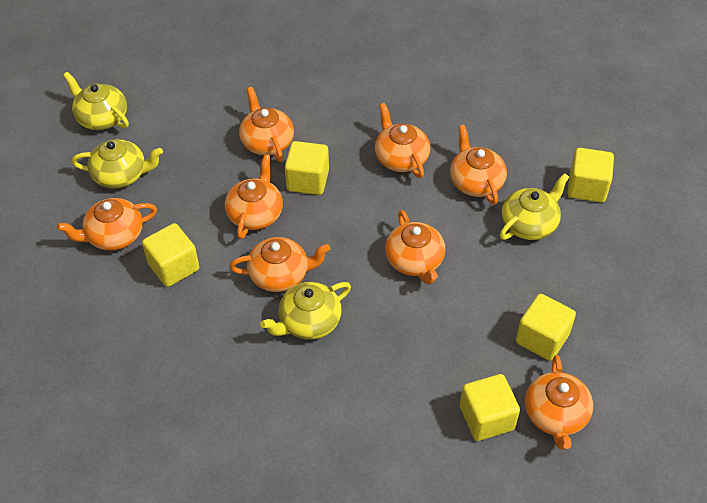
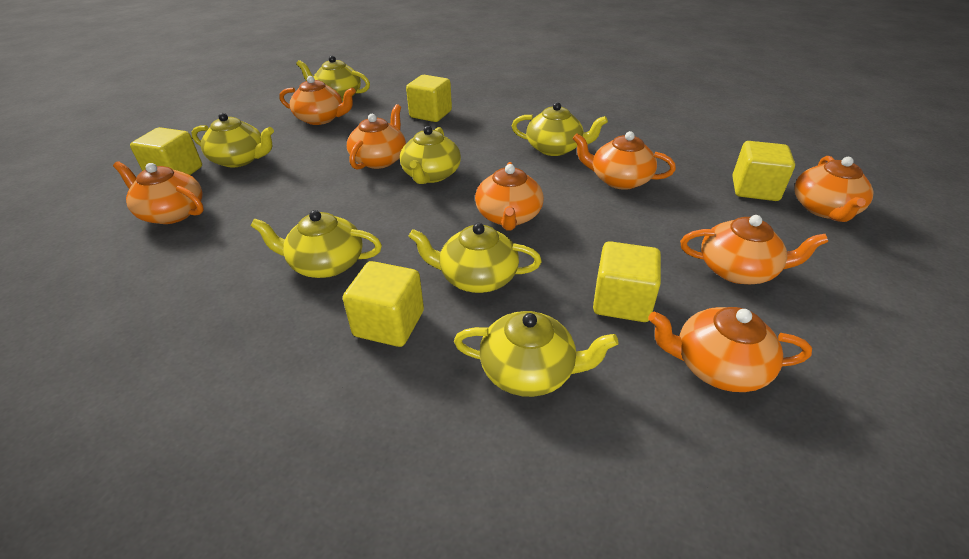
yellow teapot: 4 -> 7

